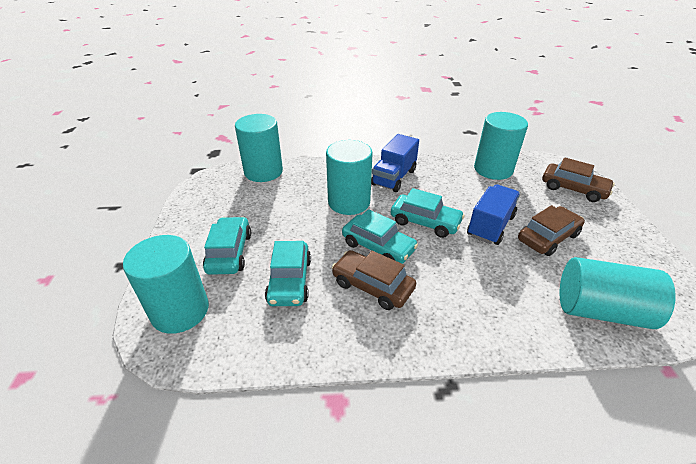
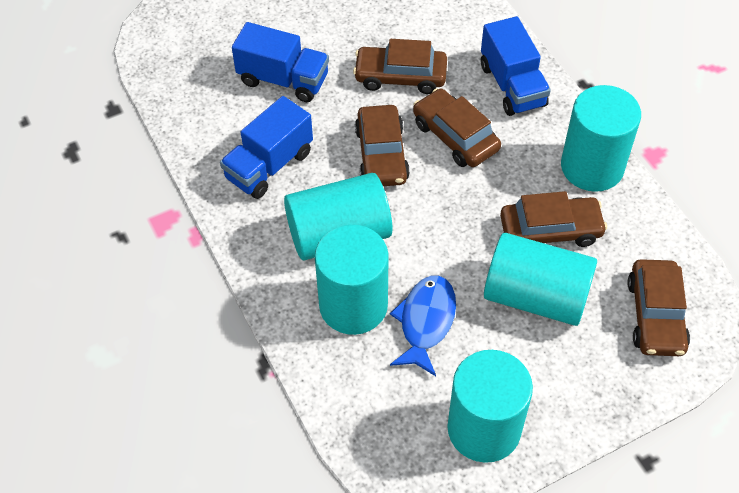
blue fish: 0 -> 1
blue truck: 2 -> 3
brown car: 3 -> 5
turquoise car: 4 -> 0

